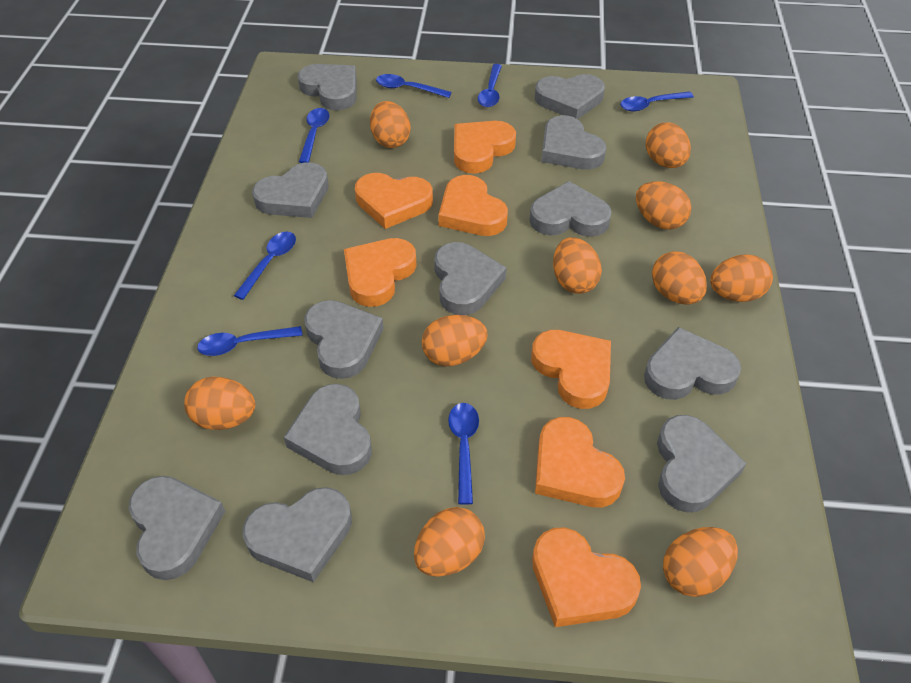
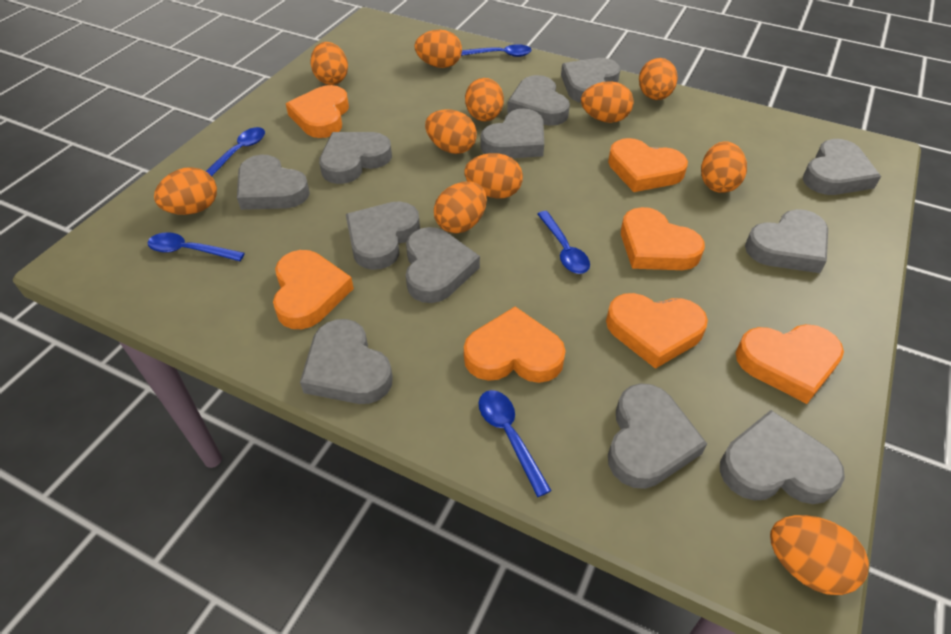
blue spoon: 7 -> 5
orange egg: 10 -> 11

